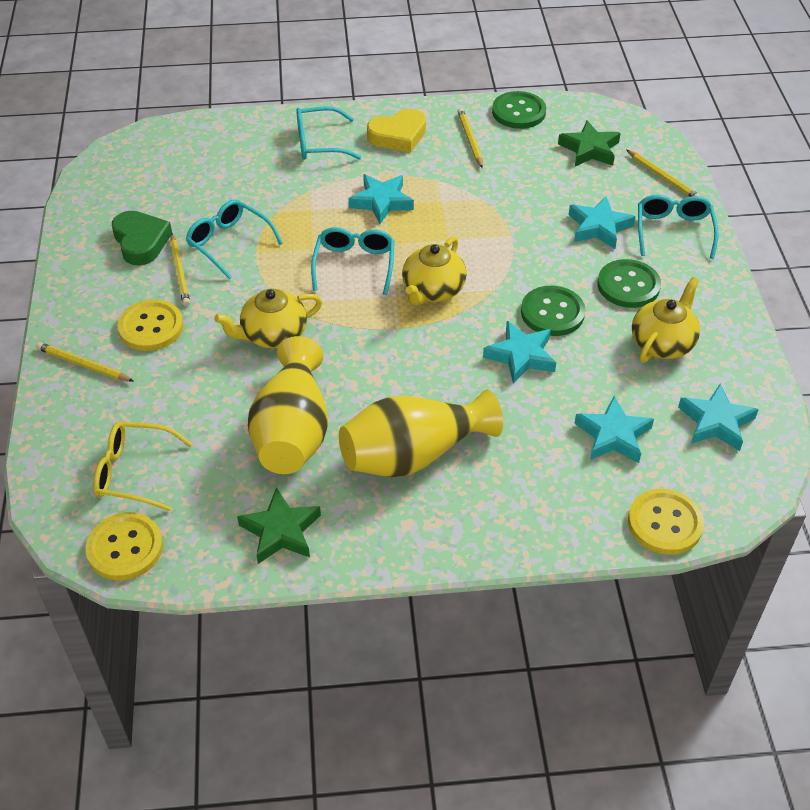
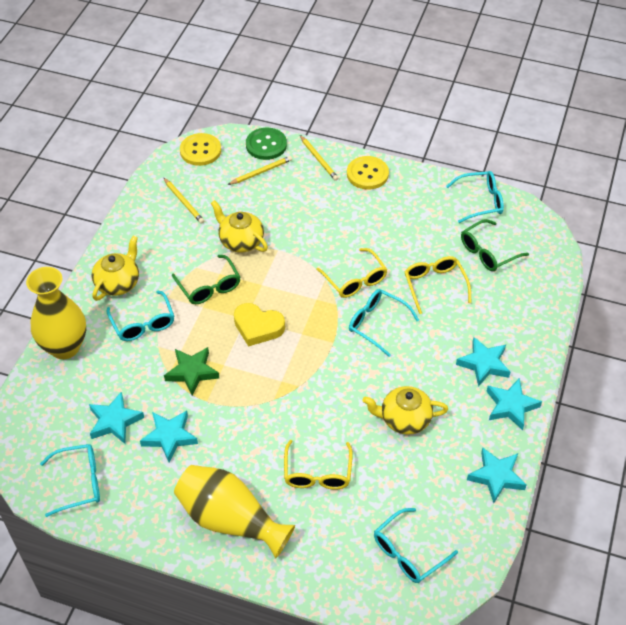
green button: 3 -> 1
green glasses: 0 -> 2
green heart: 1 -> 0
green star: 2 -> 1
turquoise glasses: 4 -> 5
yellow button: 3 -> 2
yellow glasses: 1 -> 3
yellow pencil: 4 -> 3

